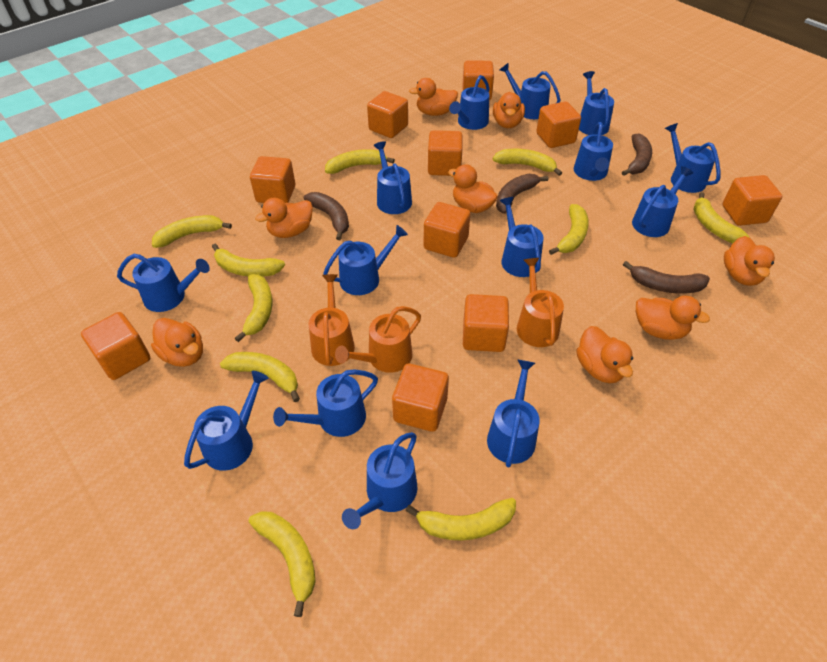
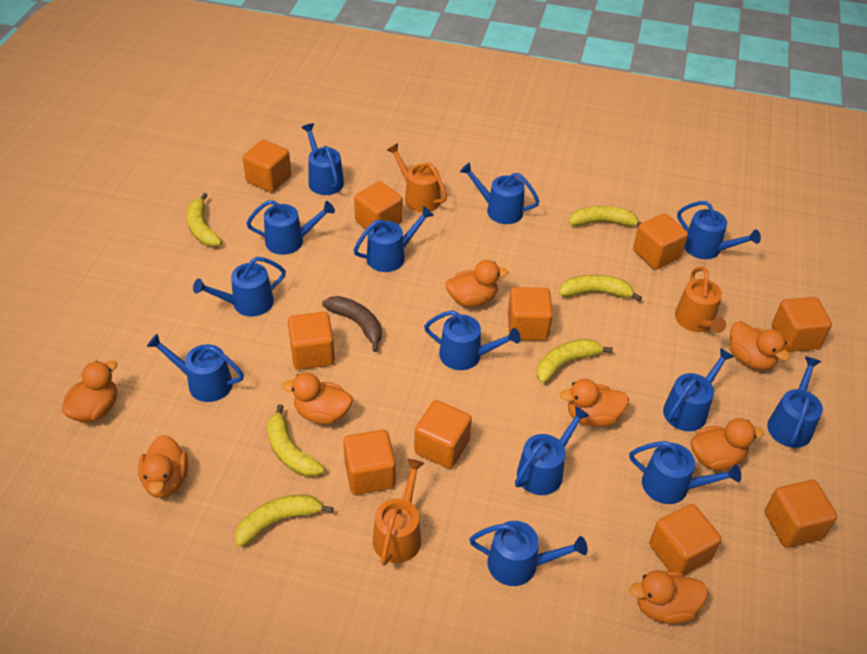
blue watering can: 14 -> 13
brown banana: 4 -> 1
yellow banana: 10 -> 6

